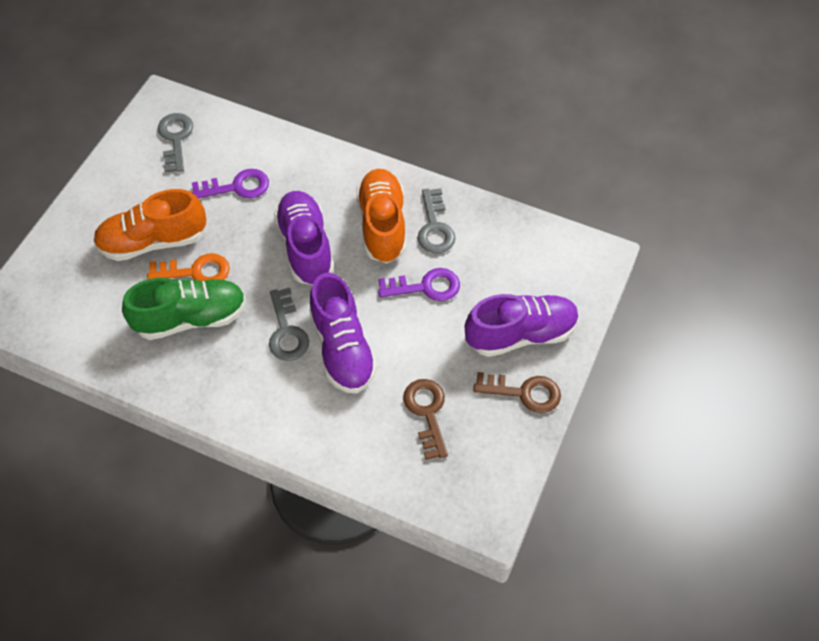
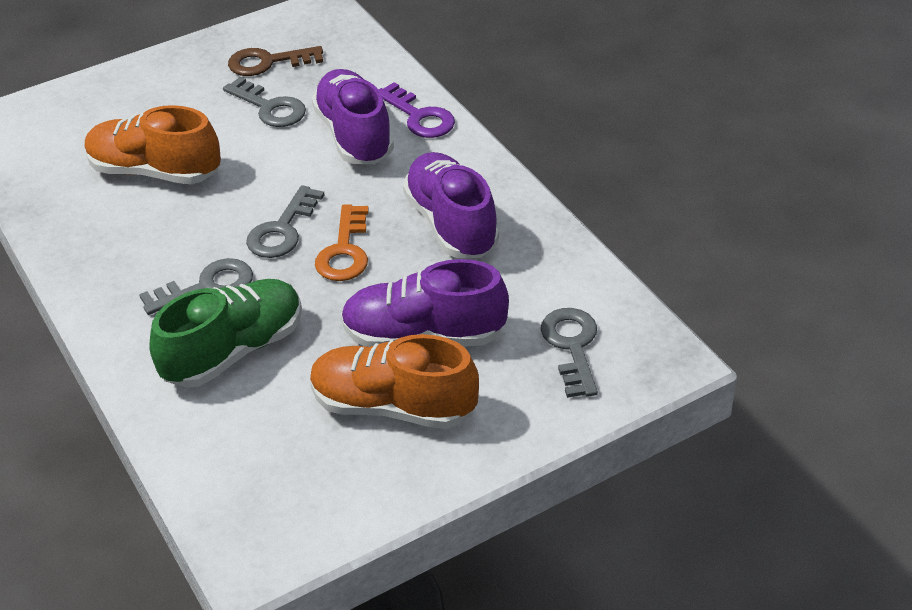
brown key: 2 -> 1
grey key: 3 -> 4
purple key: 2 -> 1

